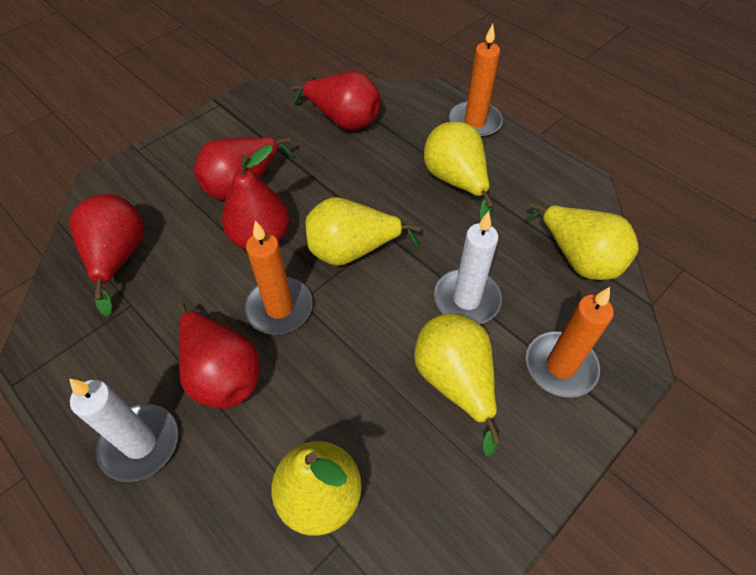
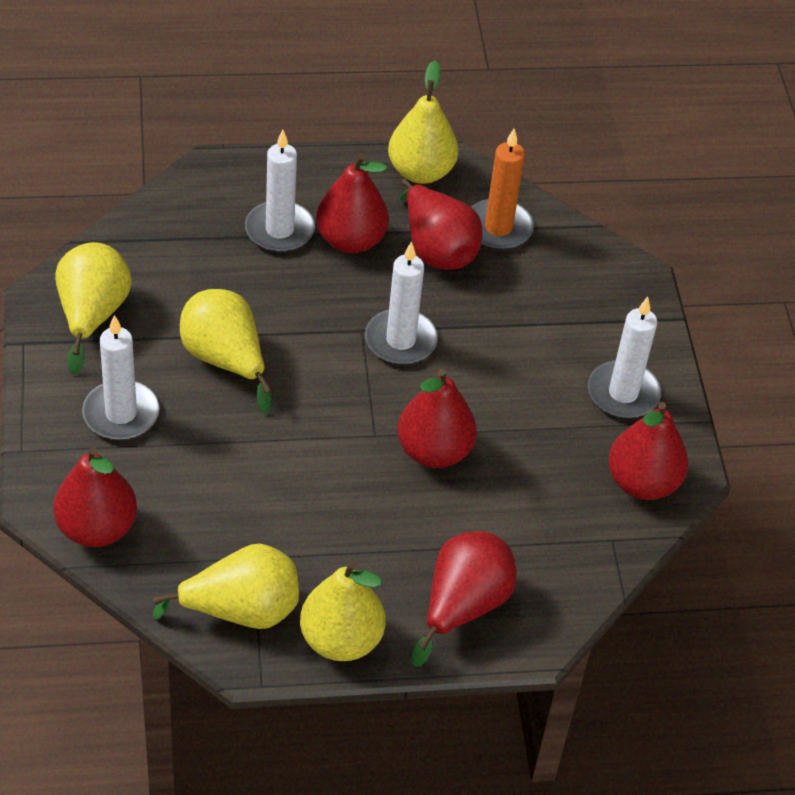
orange candle: 3 -> 1
red pear: 5 -> 6
white candle: 2 -> 4

